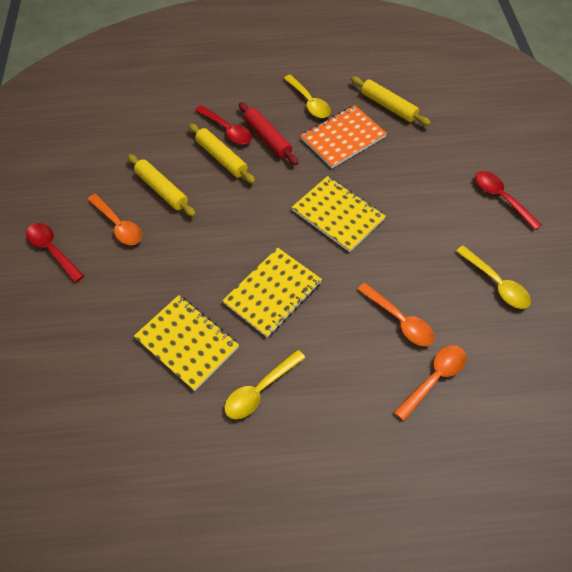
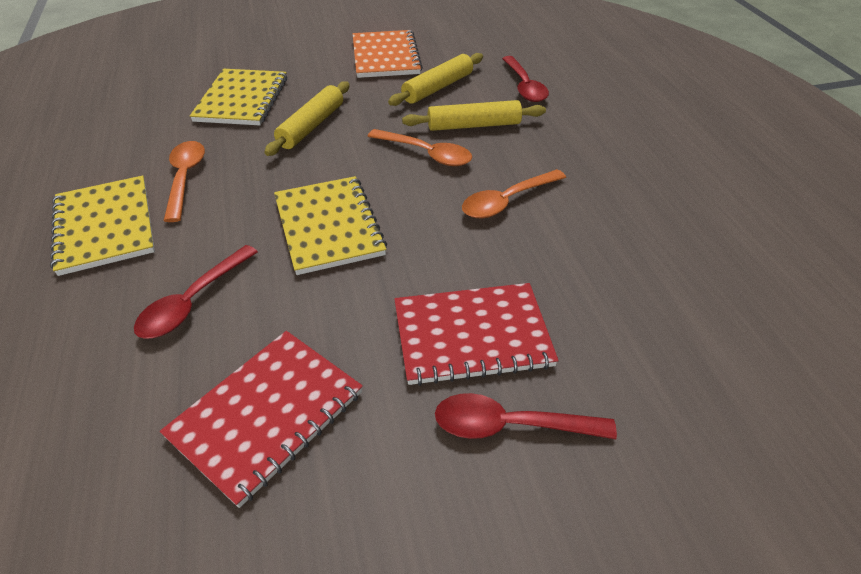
red notebook: 0 -> 2
red rolling pin: 1 -> 0
yellow spoon: 3 -> 0

